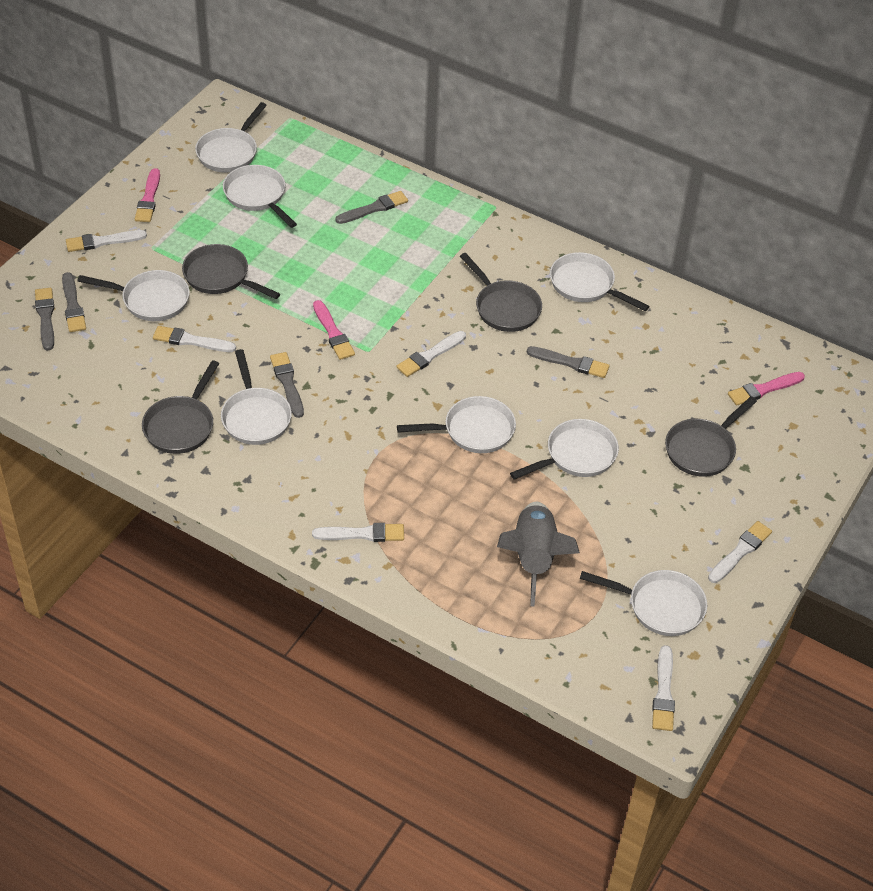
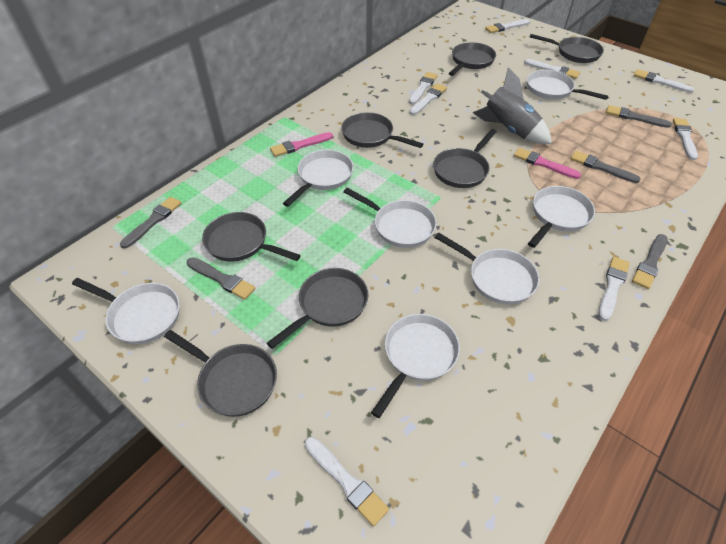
grey pan: 4 -> 7
pink brush: 3 -> 2
white brush: 6 -> 8
white pan: 8 -> 7

